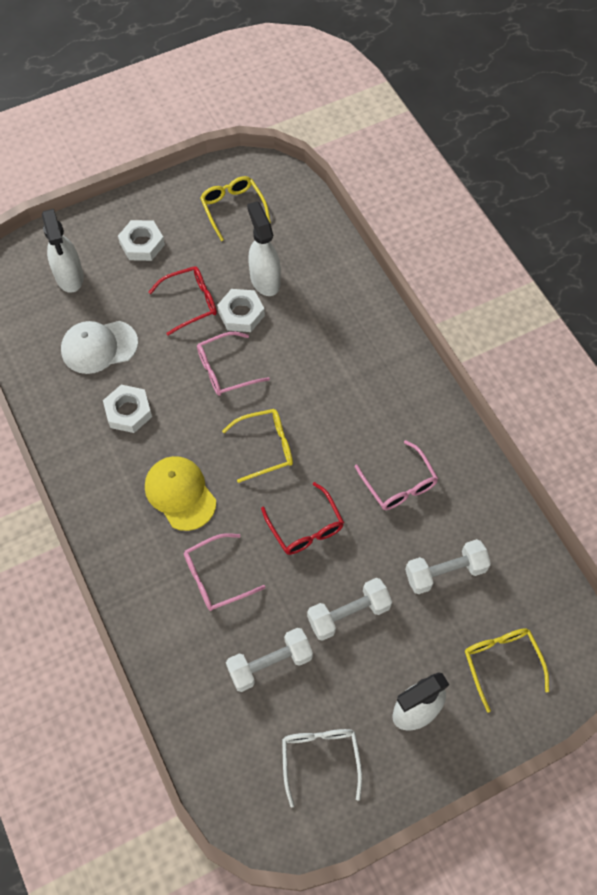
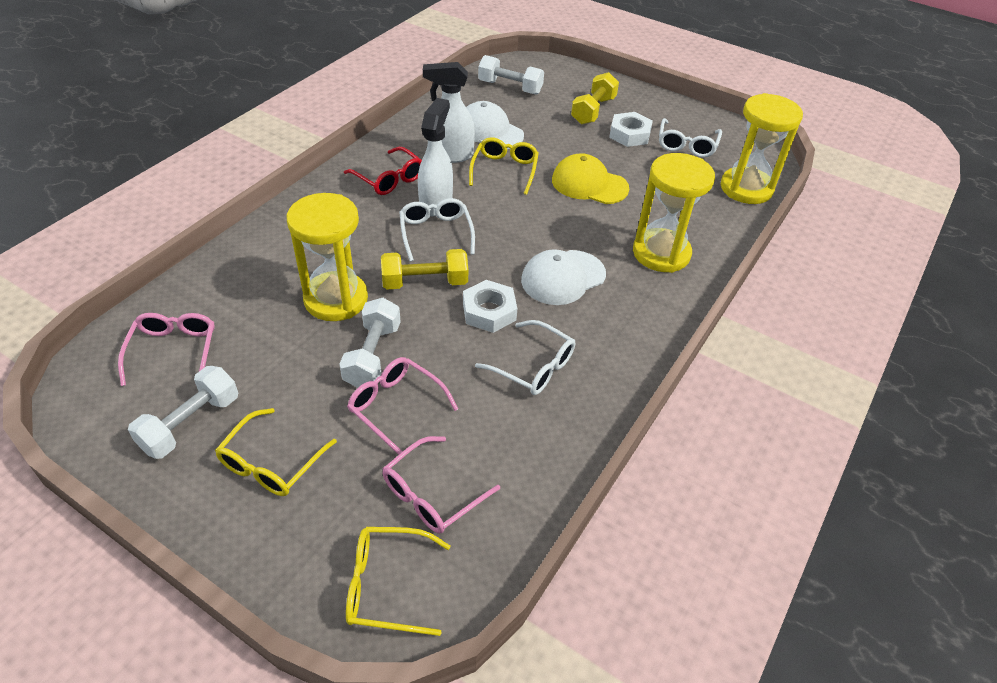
red glasses: 2 -> 1
white cap: 1 -> 2
white glasses: 1 -> 3
white nut: 3 -> 2
white spray bottle: 3 -> 2
yellow dumbbell: 0 -> 2
yellow hourglass: 0 -> 3

